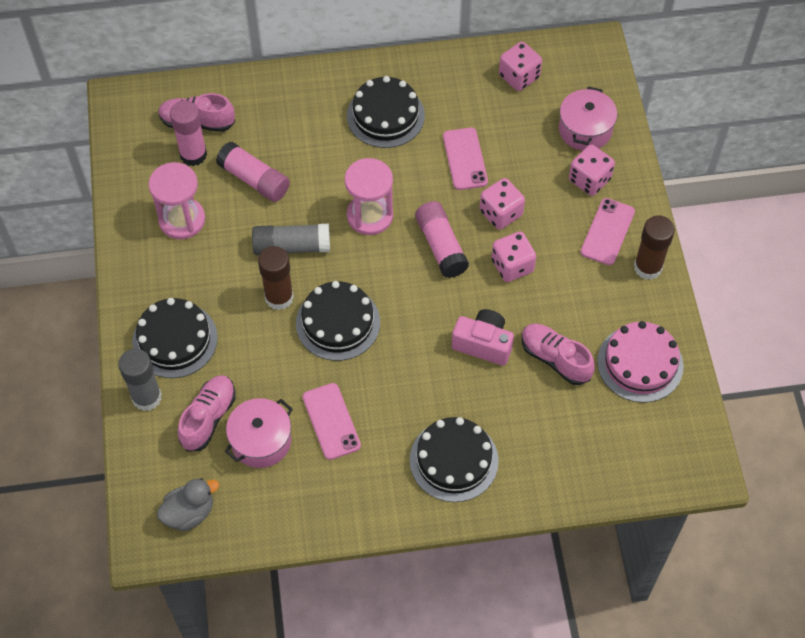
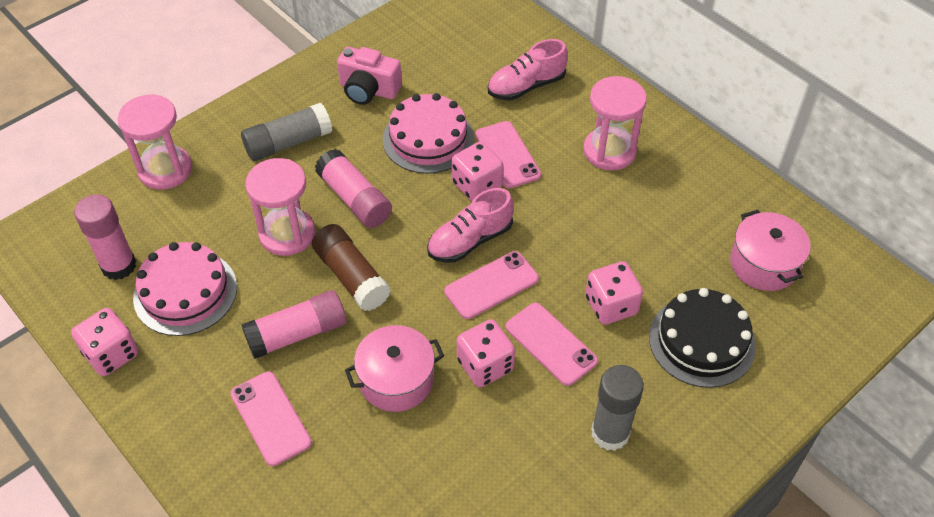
black cake: 4 -> 1
brown glue stick: 2 -> 1
grey duck: 1 -> 0
pink cake: 1 -> 2
pink hourglass: 2 -> 3
pink phone: 3 -> 4
pink shoe: 3 -> 2

